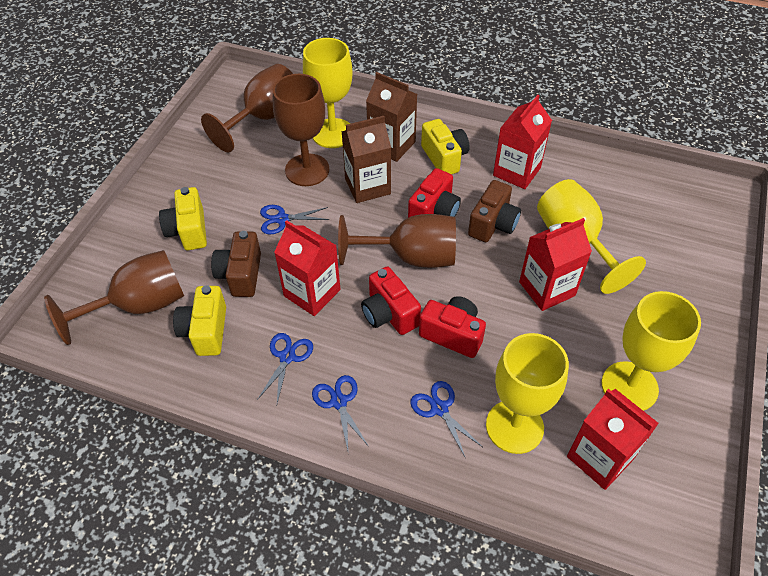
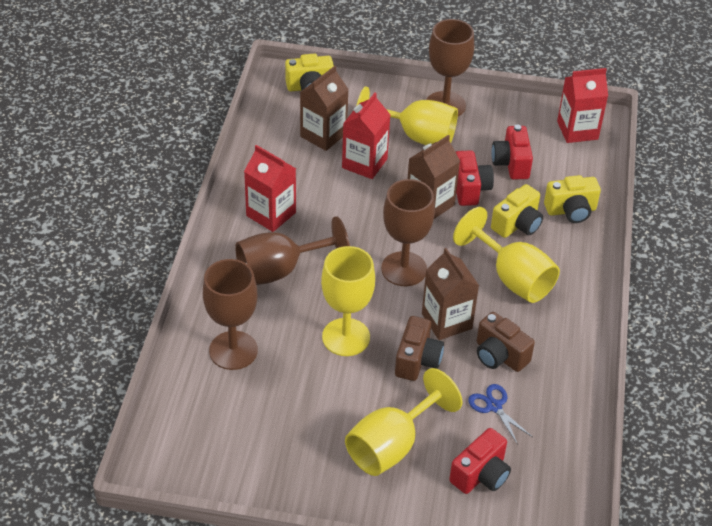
blue scissors: 4 -> 1
brown carton: 2 -> 3
red carton: 4 -> 3

